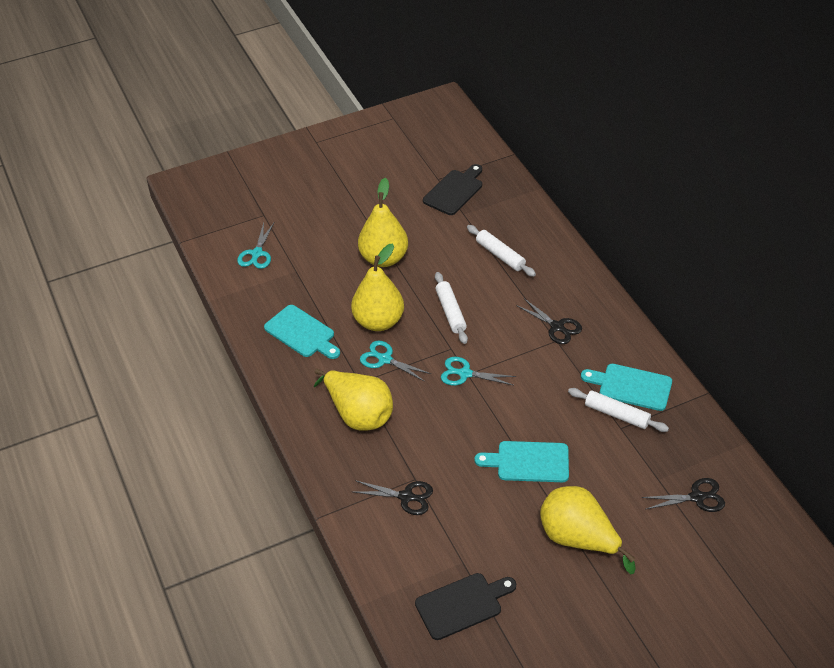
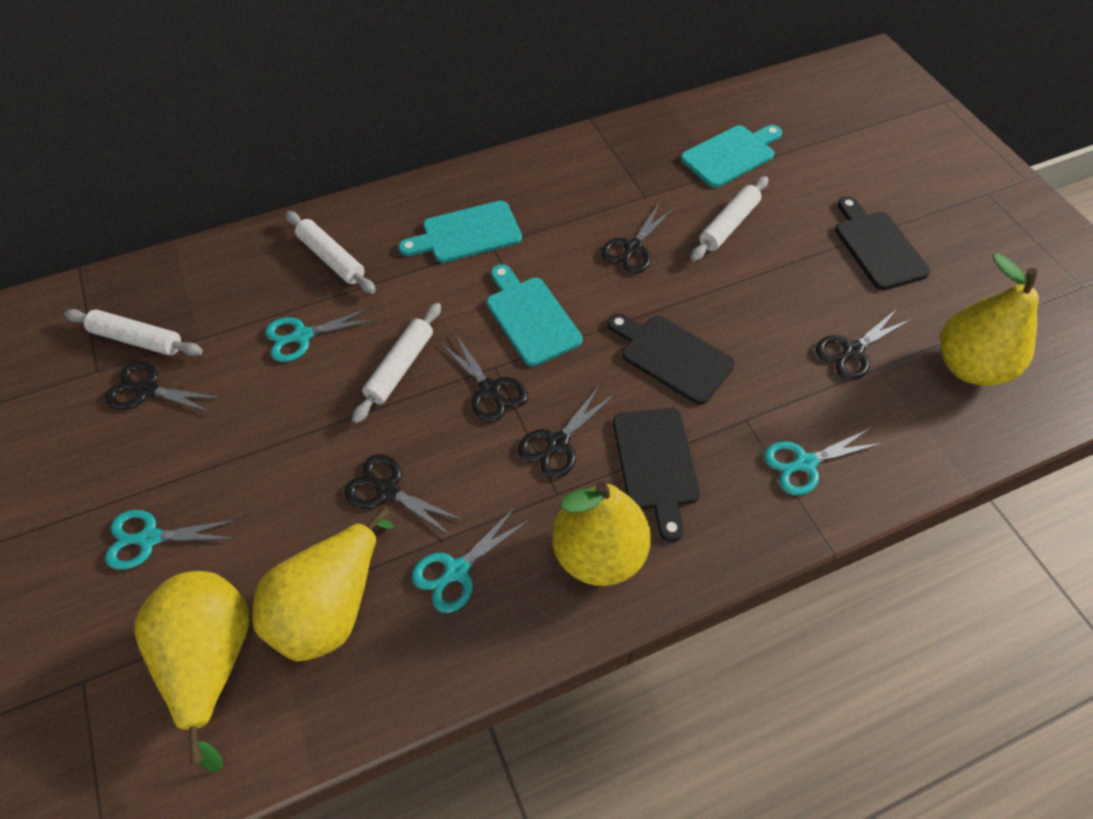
black cutting board: 2 -> 3
black scissors: 3 -> 6
turquoise scissors: 3 -> 4
white rolling pin: 3 -> 4

